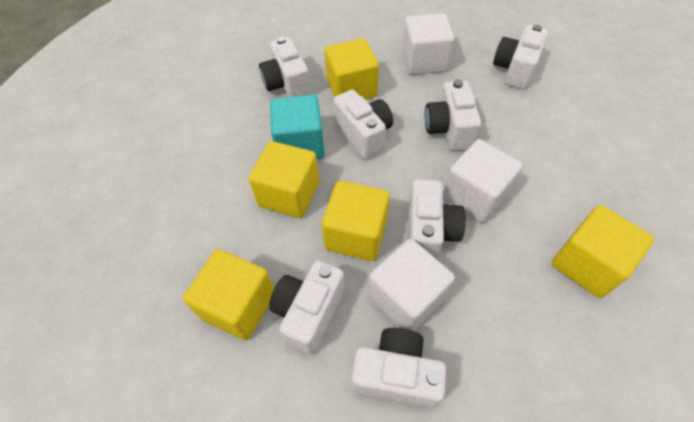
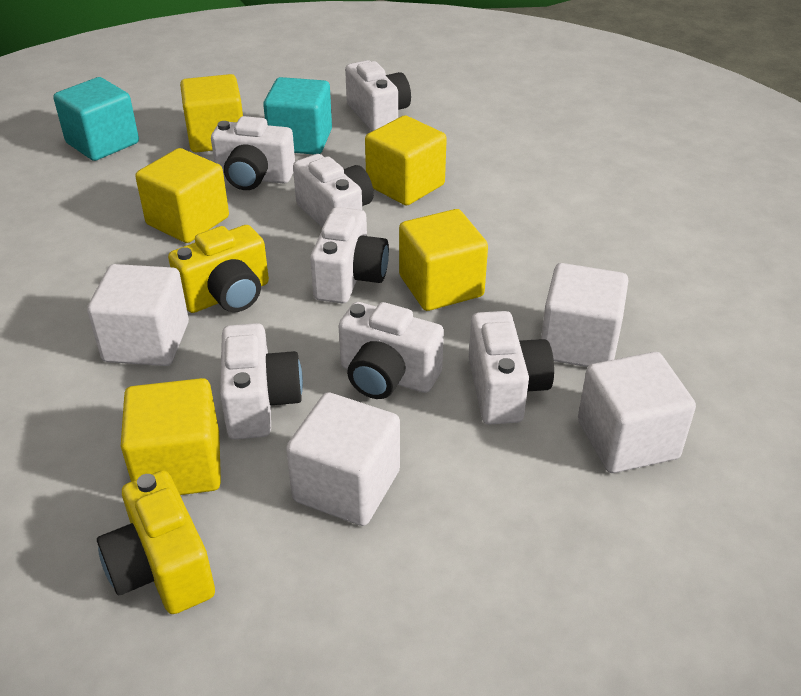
turquoise cube: 1 -> 2
white cube: 3 -> 4
yellow camera: 0 -> 2

